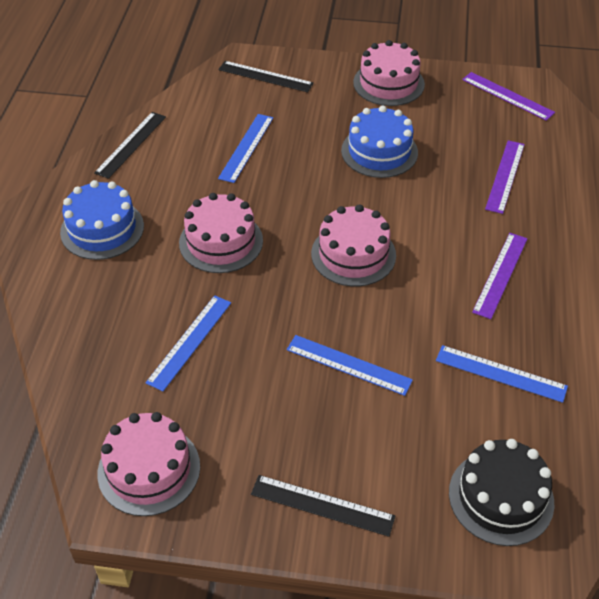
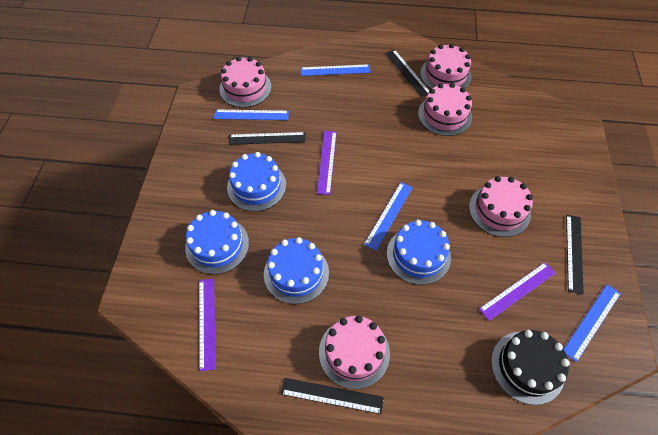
black ruler: 3 -> 4
blue cake: 2 -> 4
pink cake: 4 -> 5

